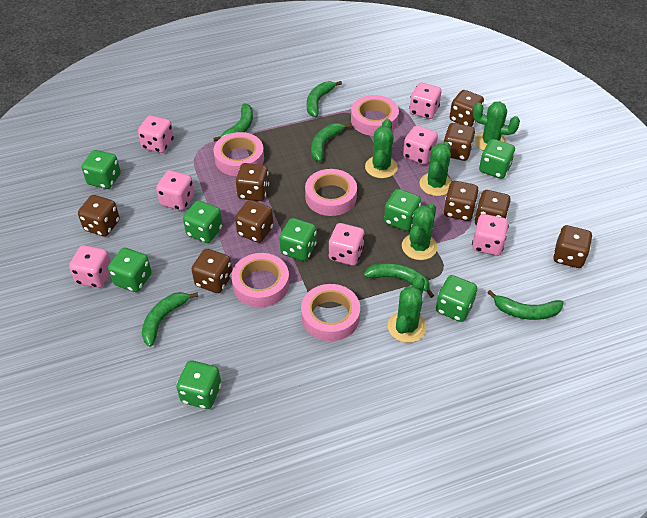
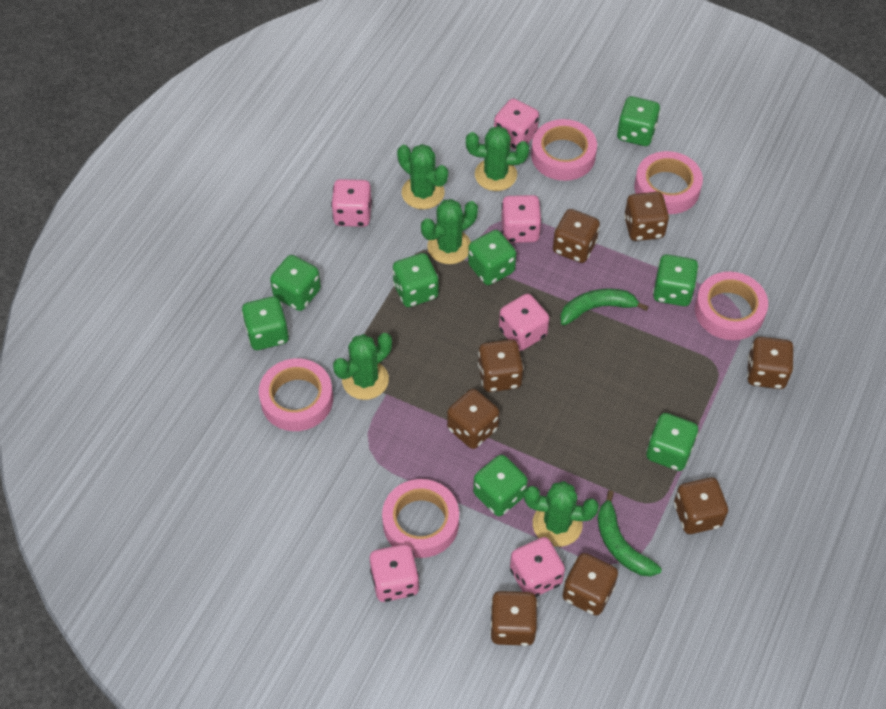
brown dice: 9 -> 8
green banana: 6 -> 2
pink dice: 7 -> 6

